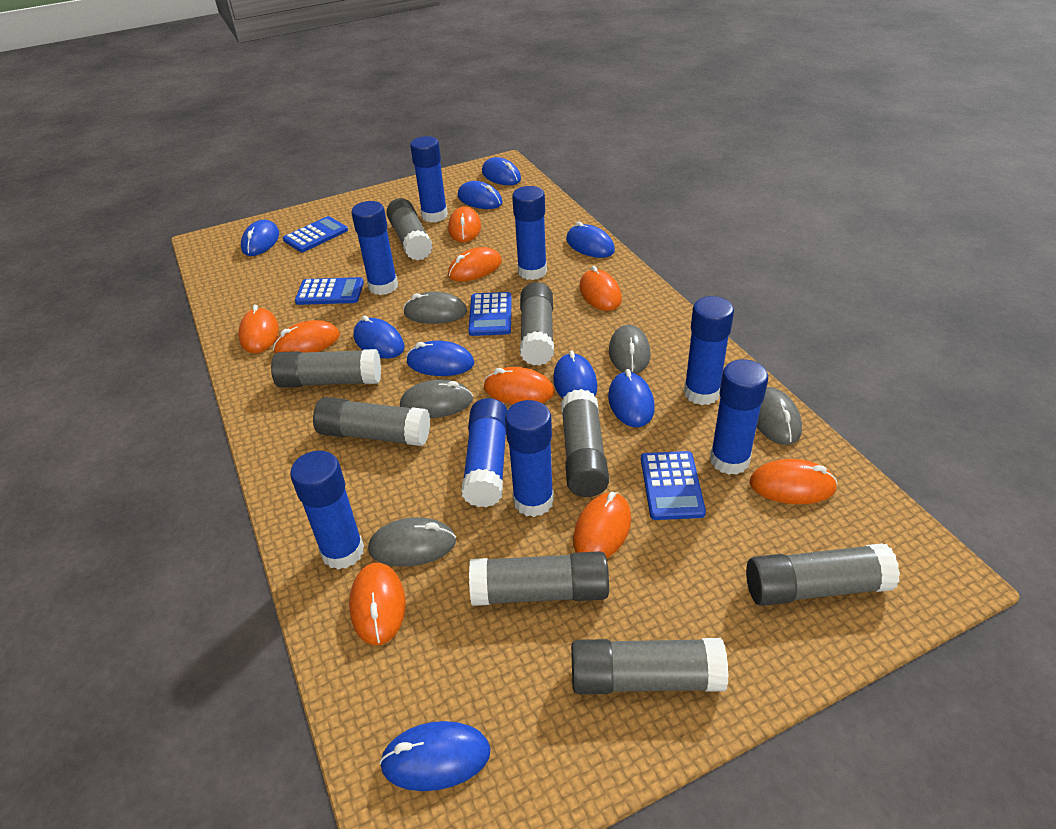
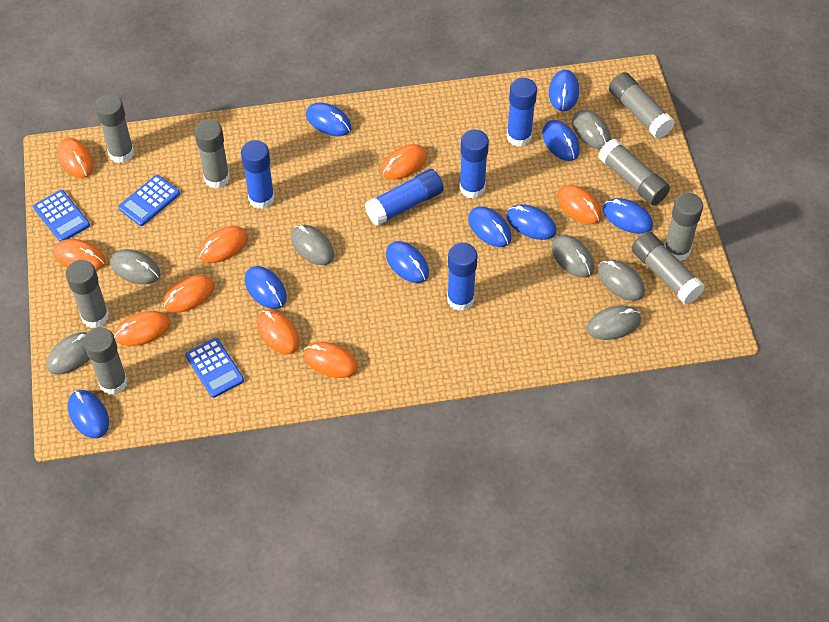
blue calculator: 4 -> 3
blue glue stick: 8 -> 5
grey mouse: 5 -> 7

